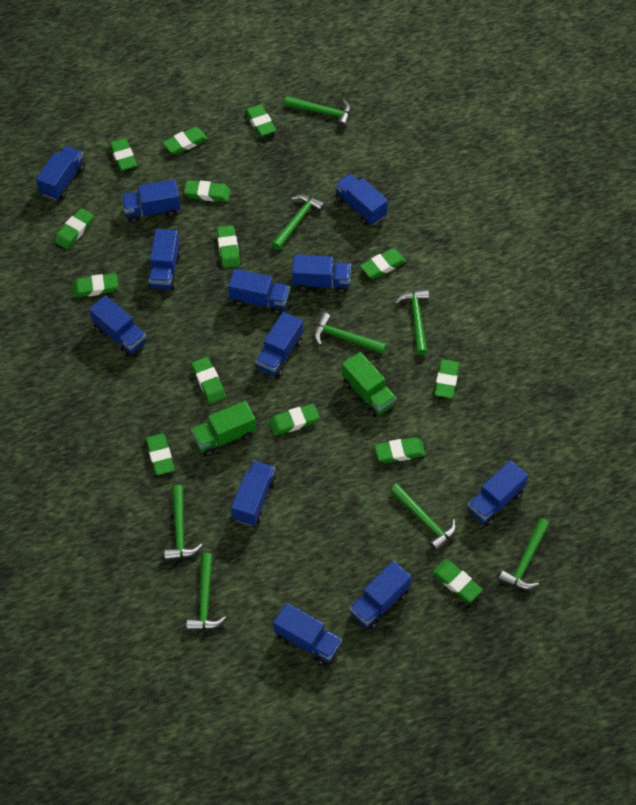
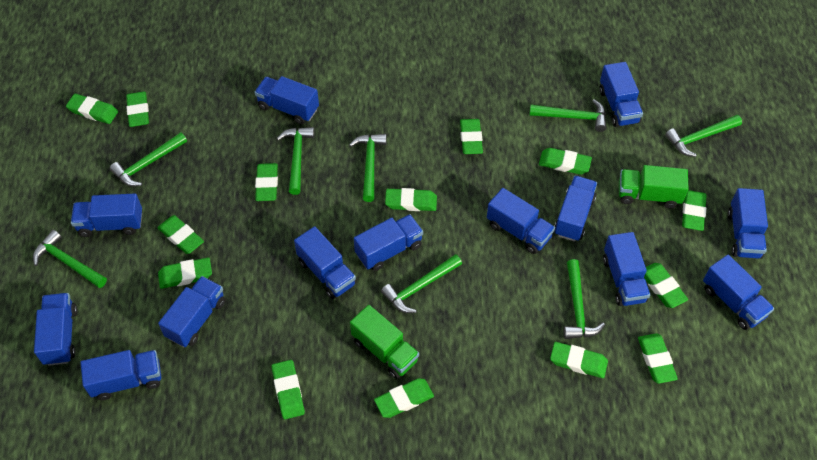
blue truck: 12 -> 13

